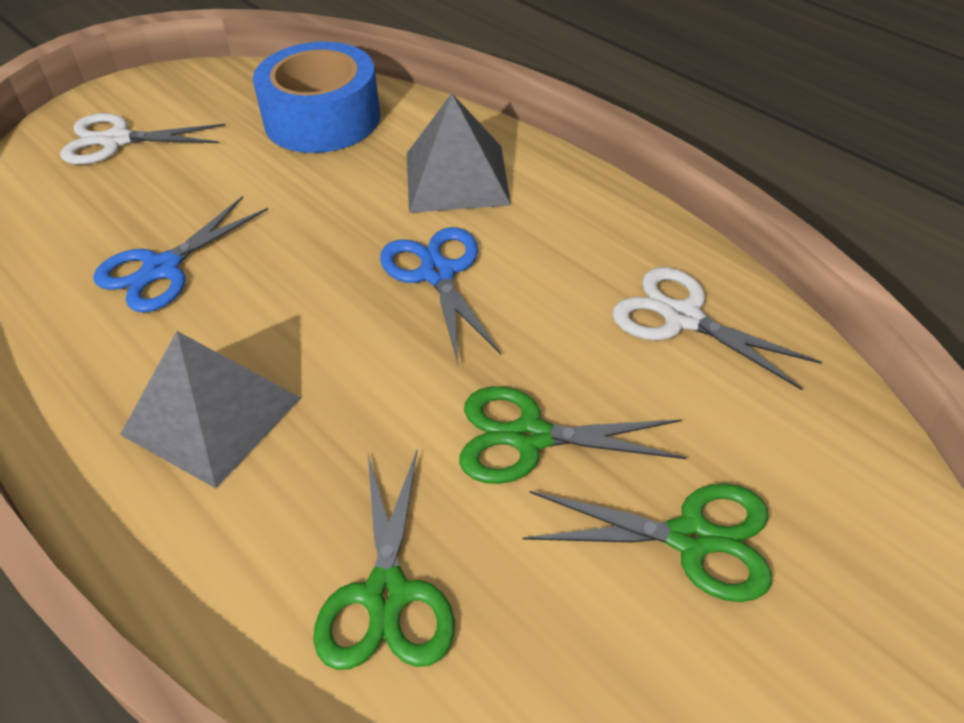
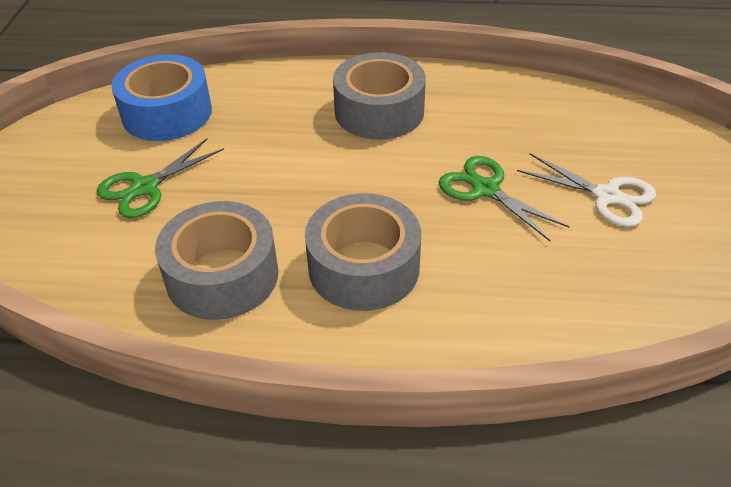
blue scissors: 2 -> 0
green scissors: 3 -> 2
grey pyramid: 2 -> 0
grey tape: 0 -> 3
white scissors: 2 -> 1

